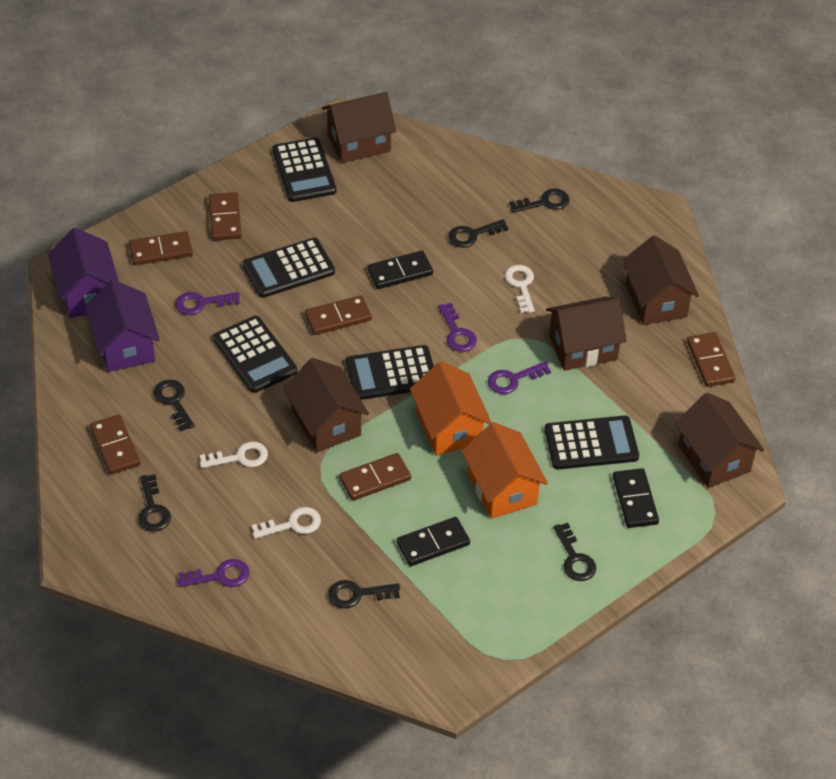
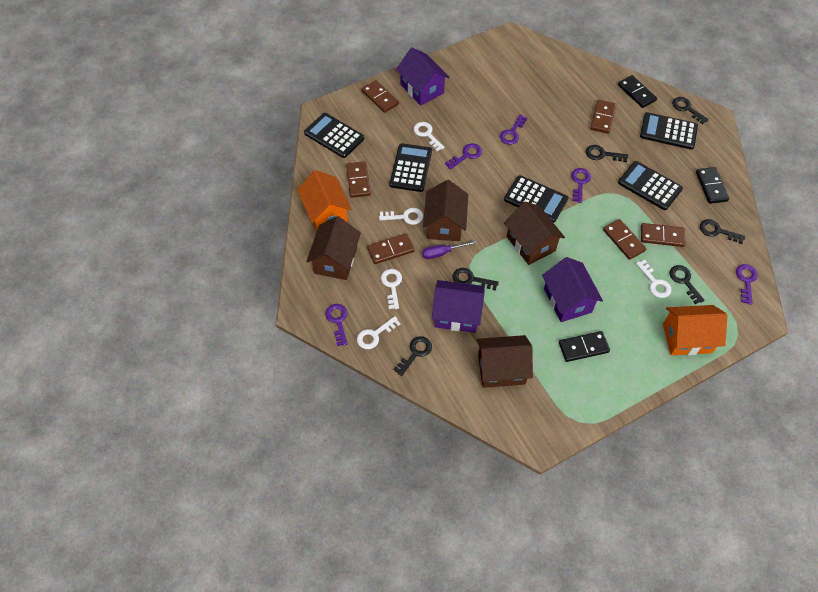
brown house: 5 -> 4
purple house: 2 -> 3
purple key: 4 -> 5
purple screwdriver: 0 -> 1
white key: 3 -> 5

